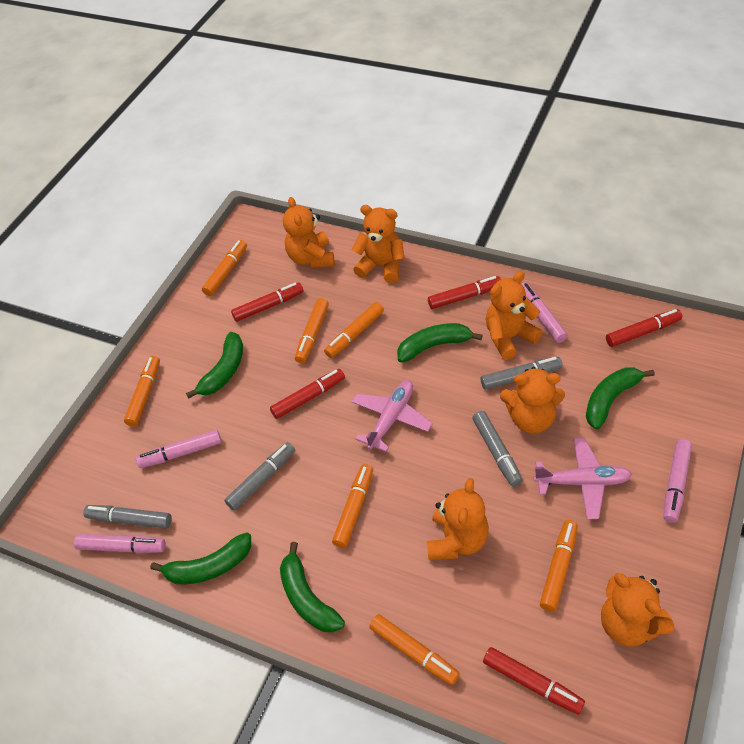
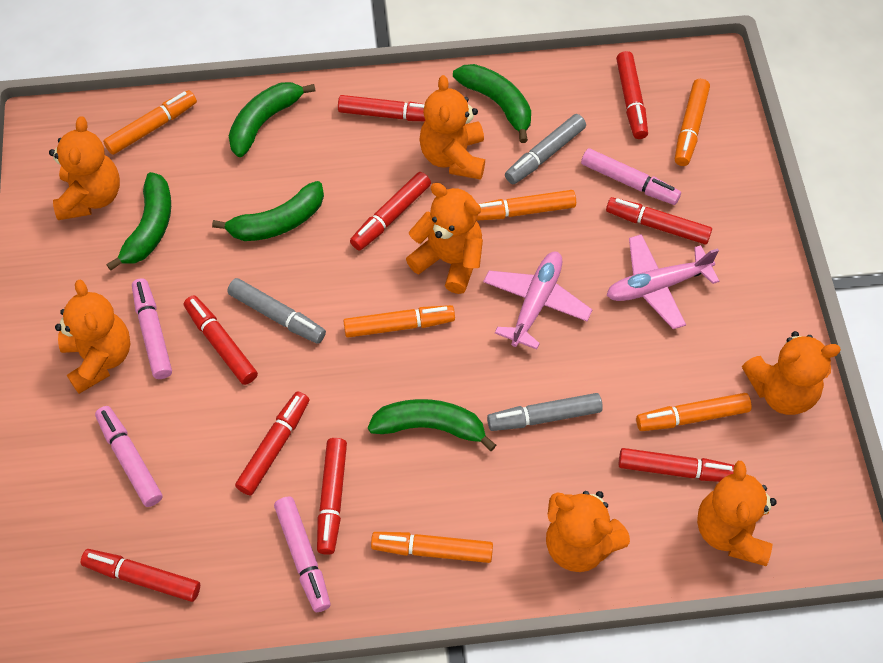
grey marker: 4 -> 3
orange marker: 7 -> 6
orange teddy bear: 6 -> 7
red marker: 5 -> 9

